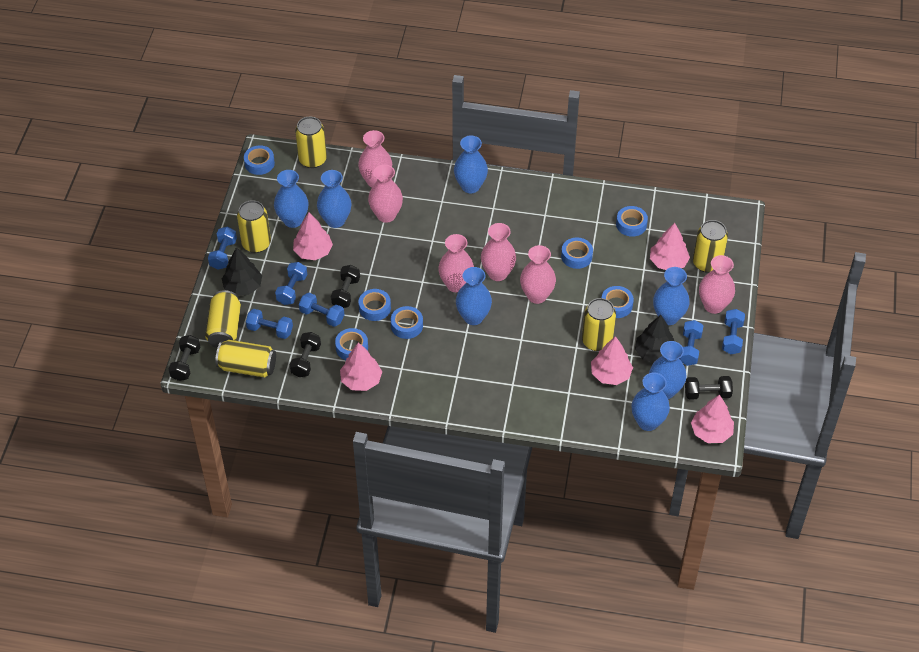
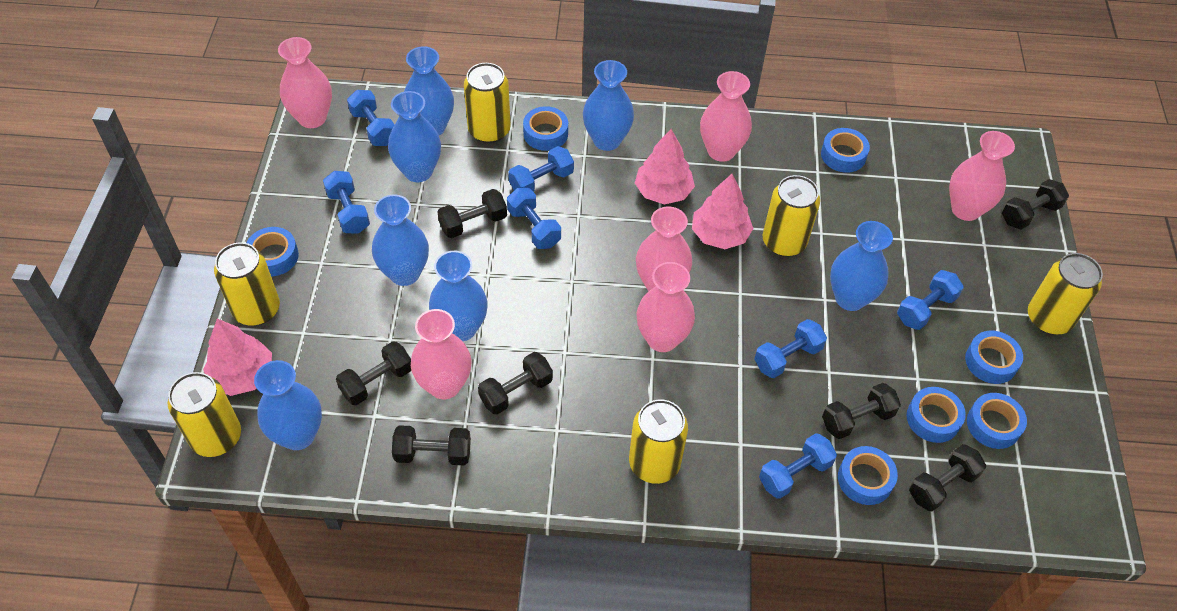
black dumbbell: 4 -> 7
black tree: 2 -> 0
blue dumbbell: 6 -> 7
pink tree: 5 -> 3

